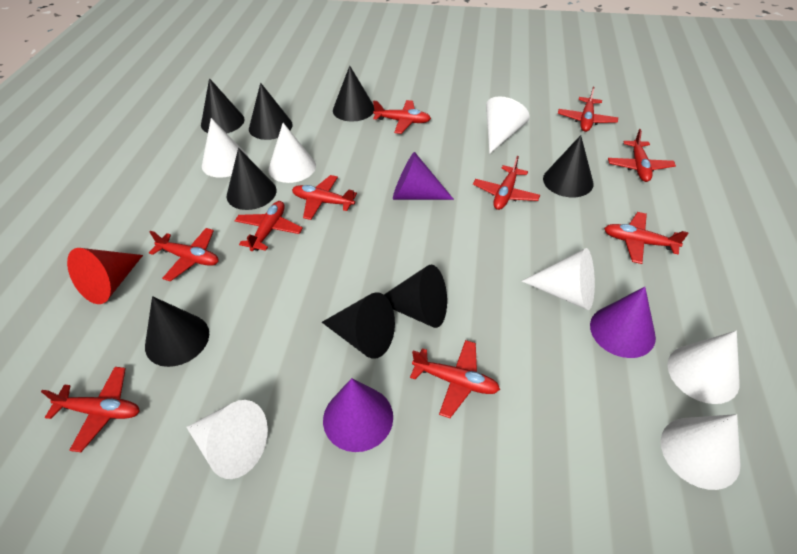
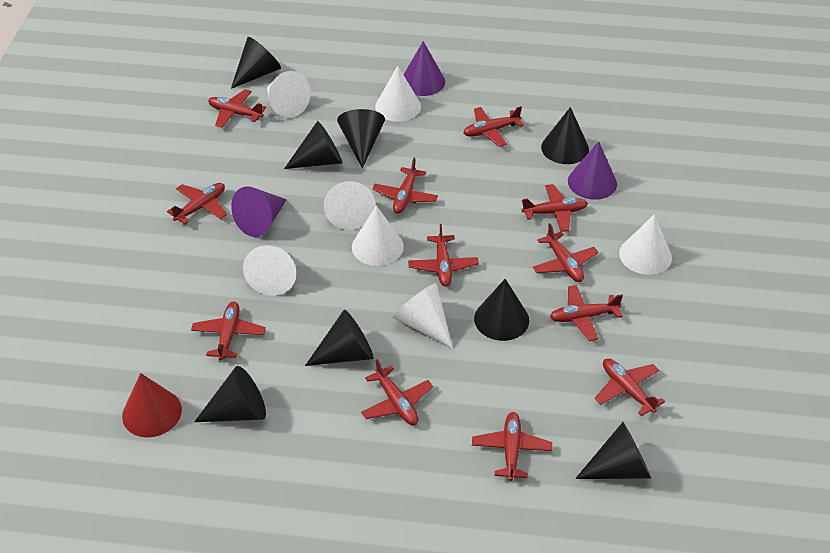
red plane: 10 -> 12

